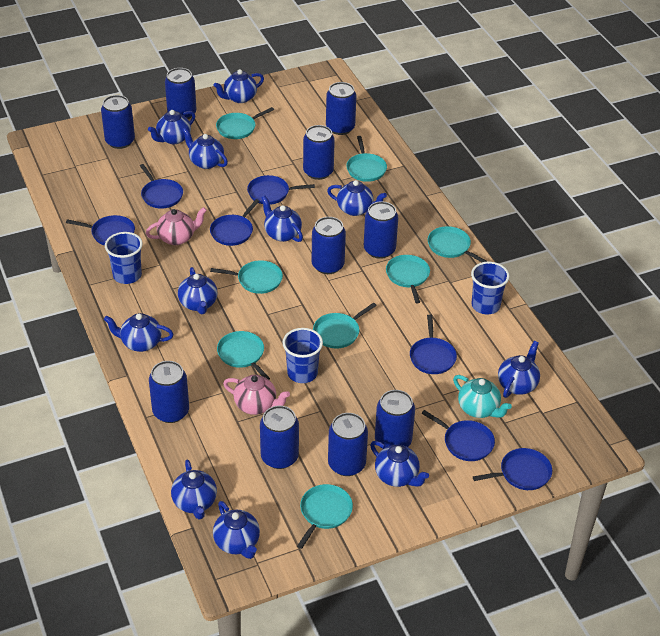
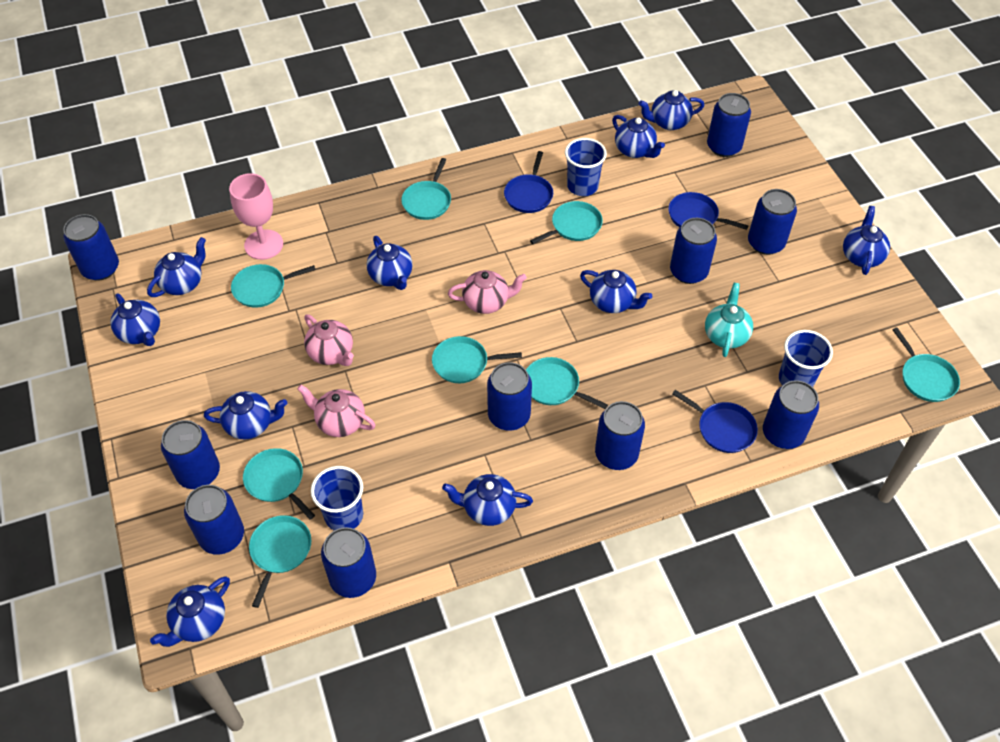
blue pan: 7 -> 3
blue teapot: 11 -> 10
pink goblet: 0 -> 1
pink teapot: 2 -> 3

